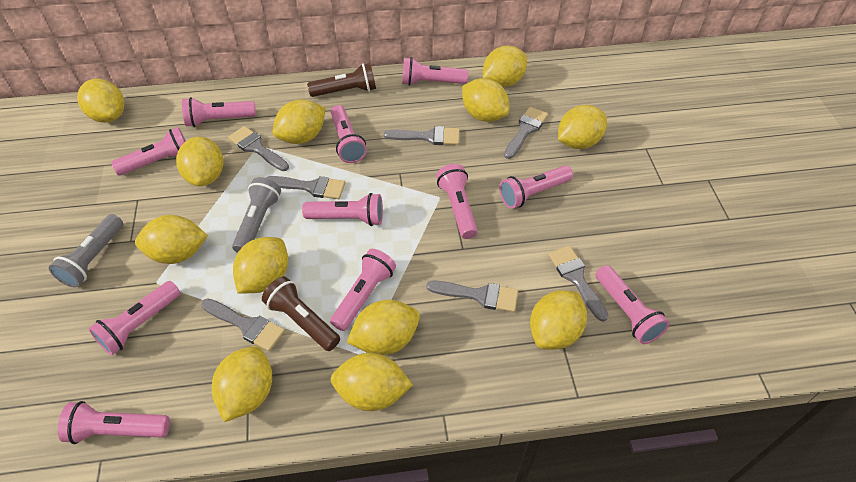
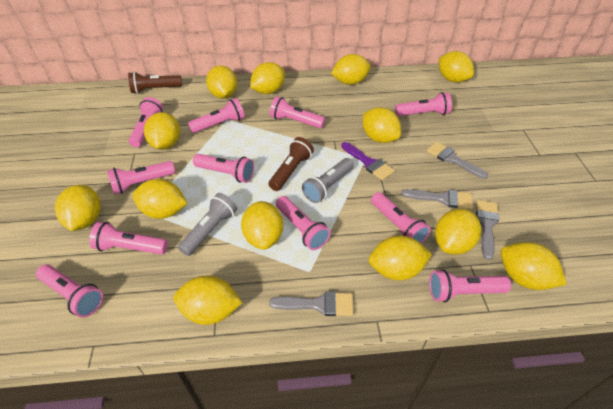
grey brush: 7 -> 4
purple brush: 0 -> 1
yellow lemon: 12 -> 13

